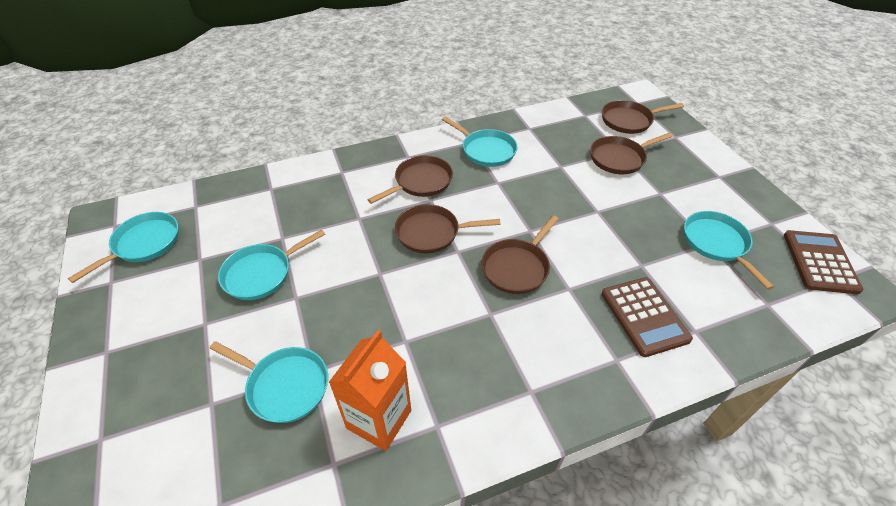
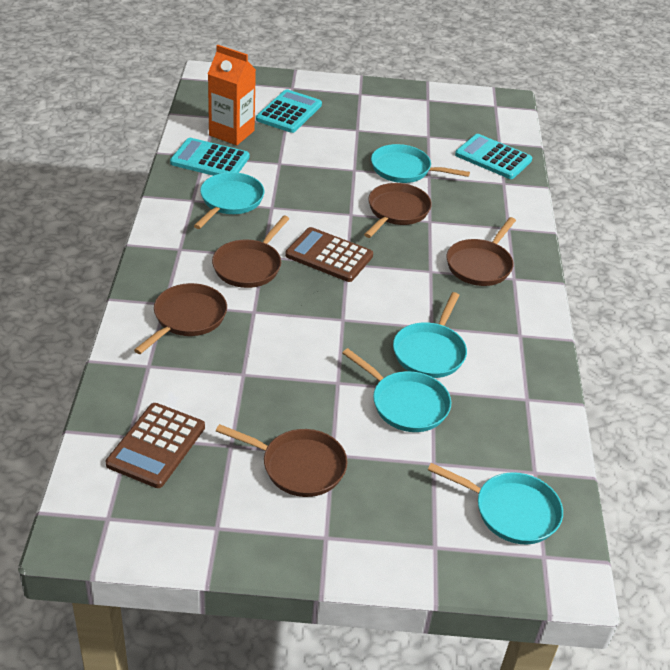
turquoise calculator: 0 -> 3

